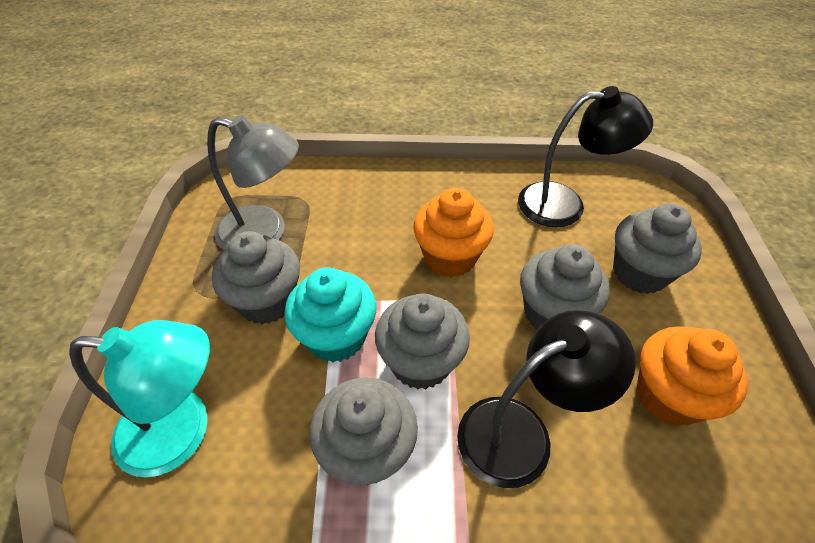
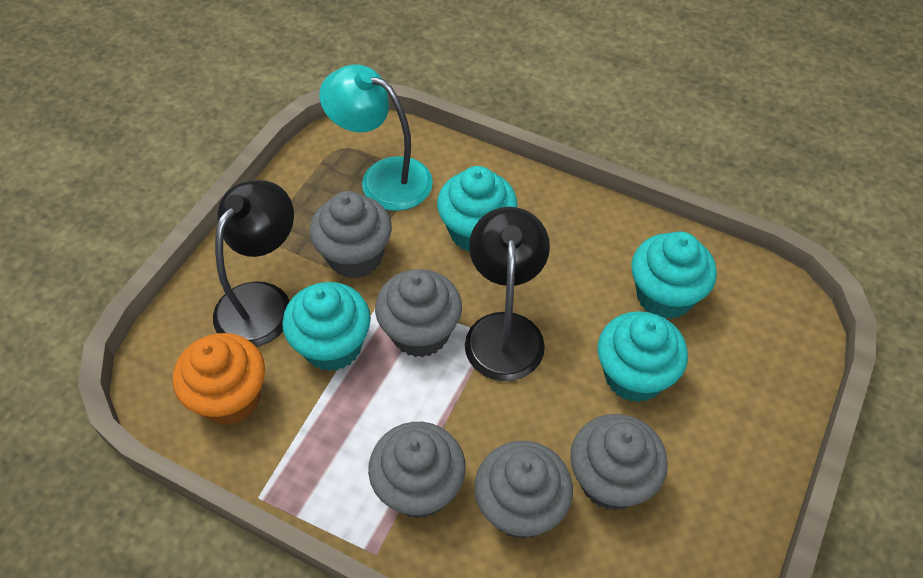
grey lamp: 1 -> 0
orange cupcake: 2 -> 1
turquoise cupcake: 1 -> 4

